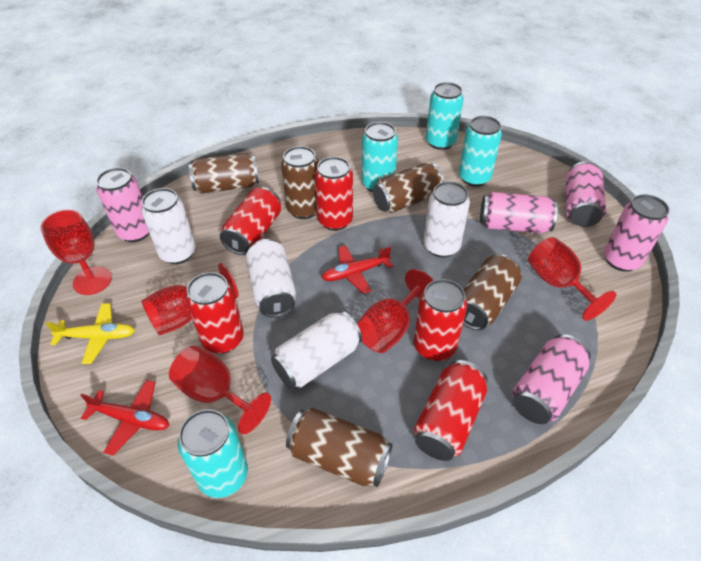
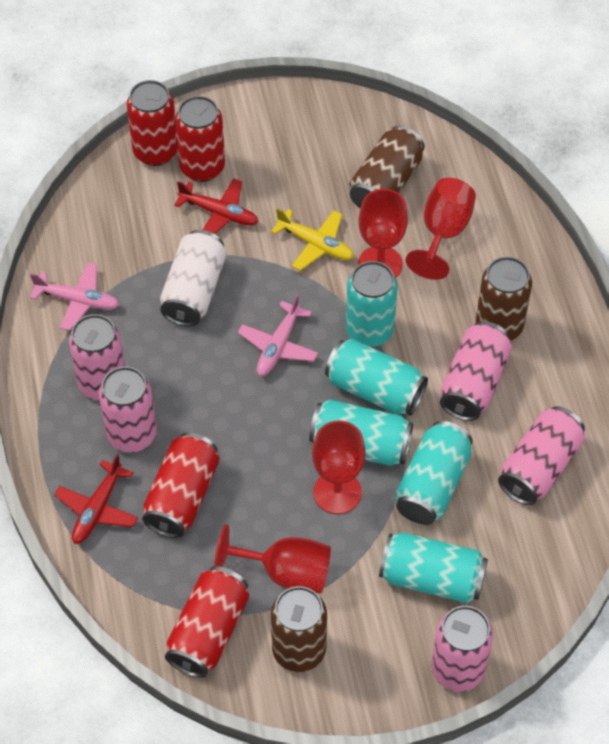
brown can: 5 -> 3
pink plane: 0 -> 2
red can: 5 -> 4
red goblet: 5 -> 4
turquoise can: 4 -> 5
white can: 4 -> 1

